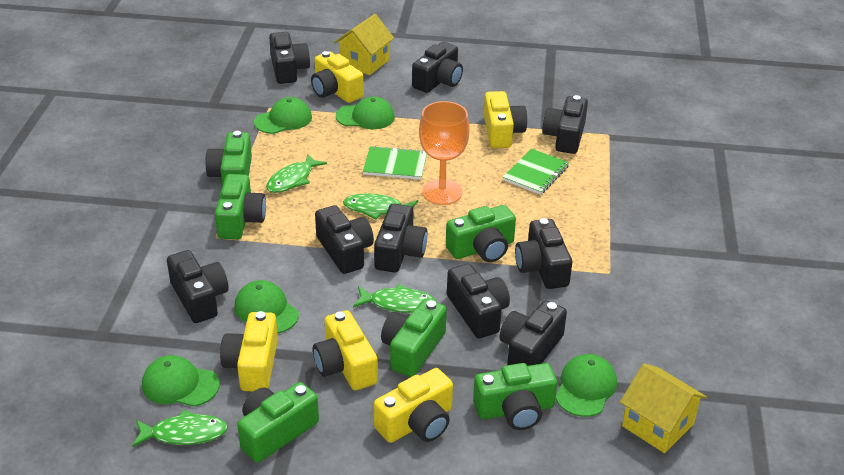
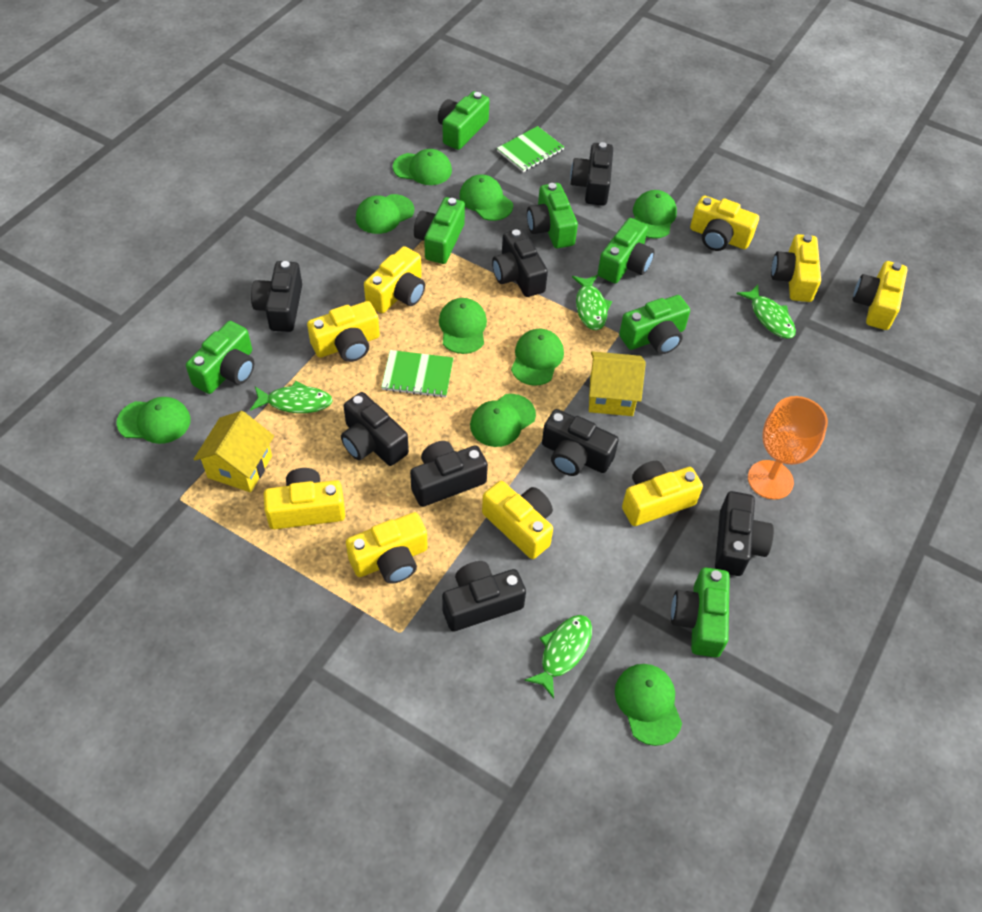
black camera: 9 -> 8
green camera: 6 -> 7
green cap: 5 -> 9
yellow camera: 5 -> 9

